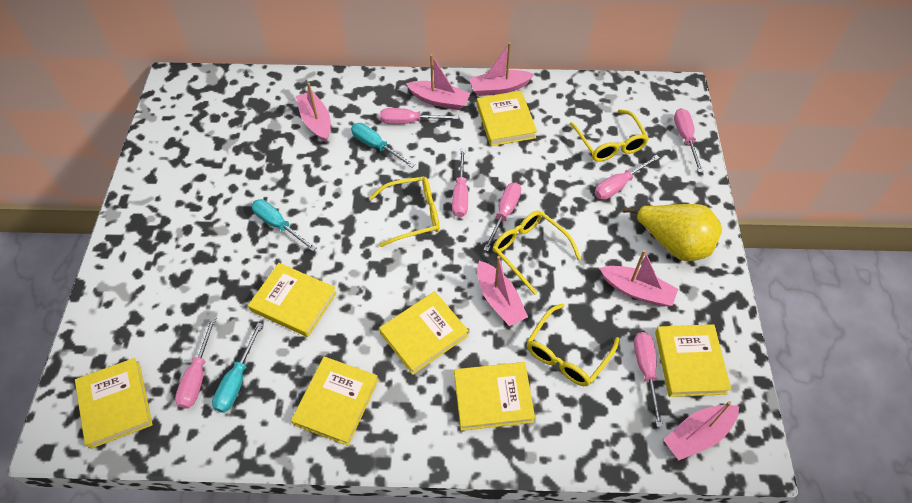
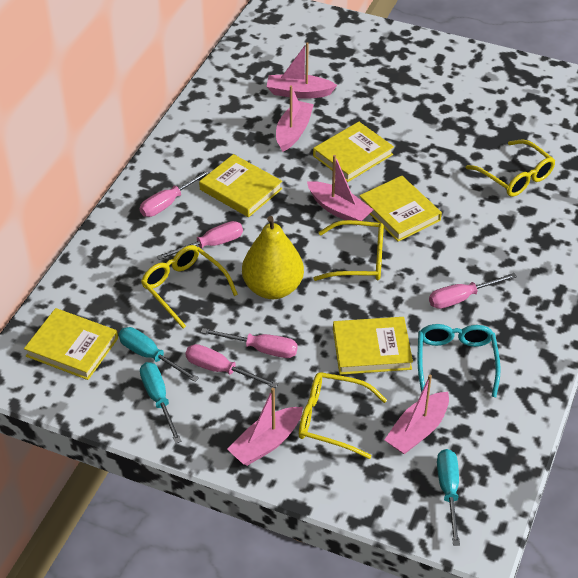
pink boat: 6 -> 5
pink screwdriver: 7 -> 5
turquoise glasses: 0 -> 1
yellow book: 7 -> 5

